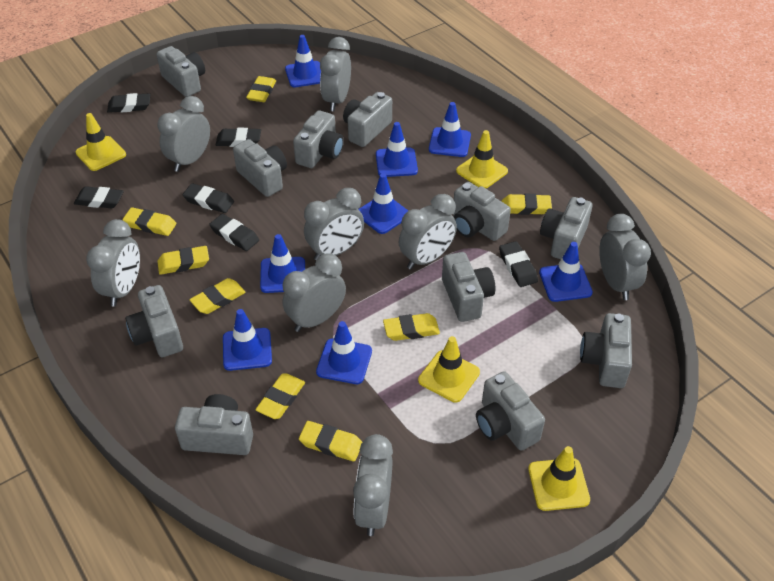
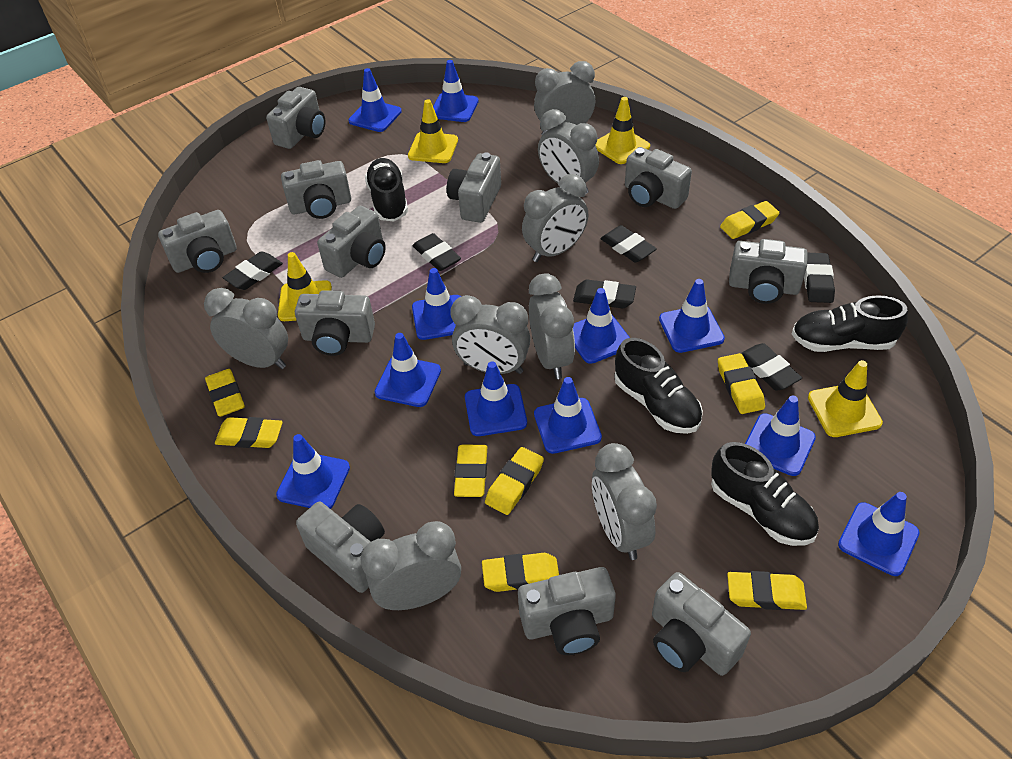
black shoe: 0 -> 4
blue traffic cone: 8 -> 11

